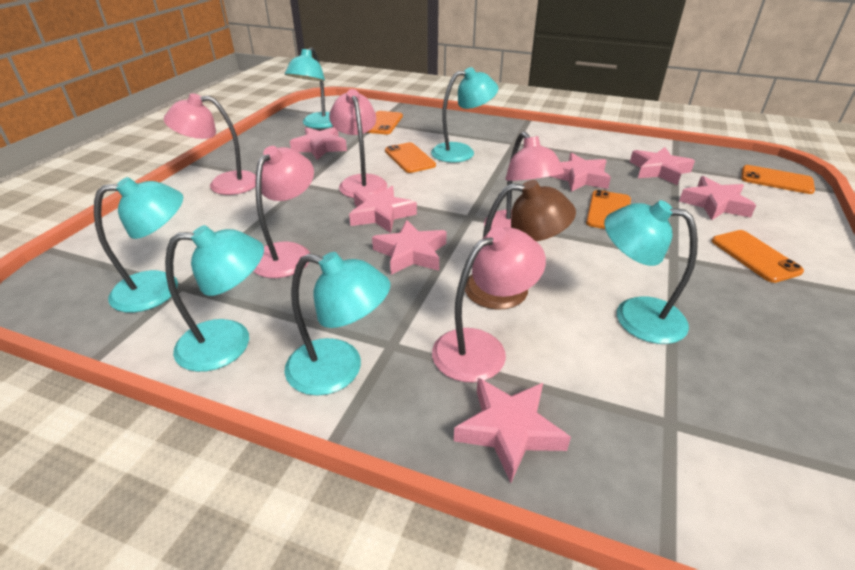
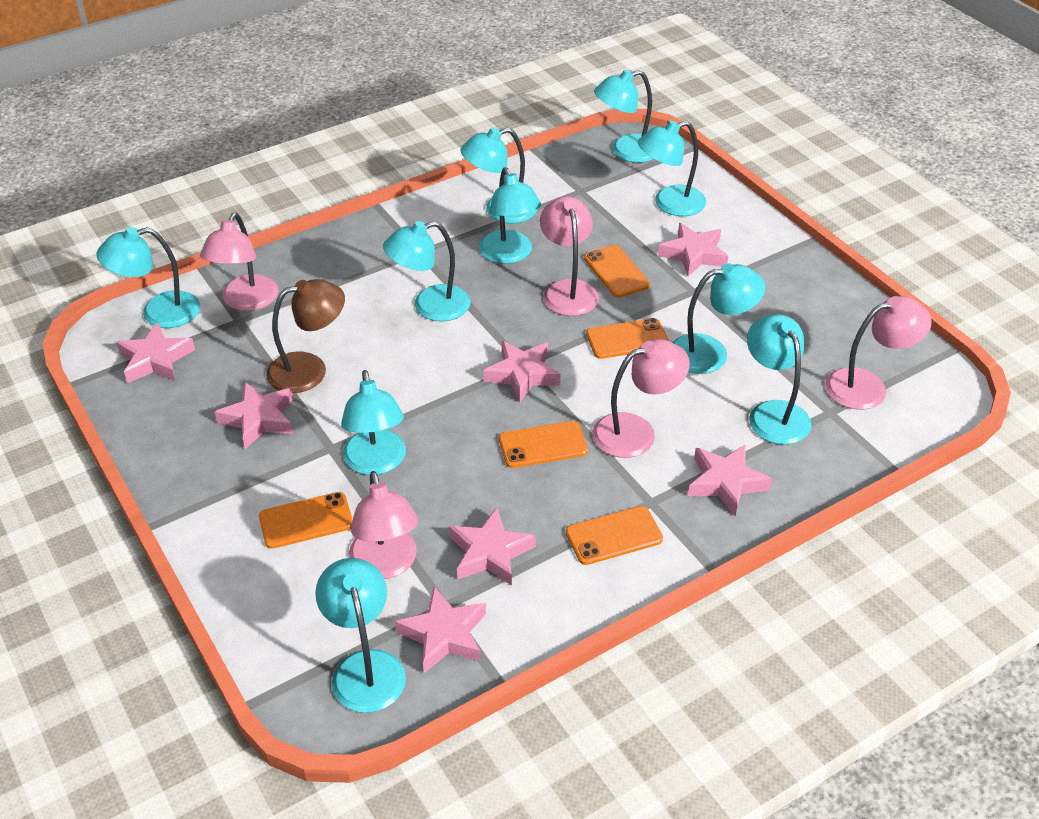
turquoise lamp: 6 -> 10

